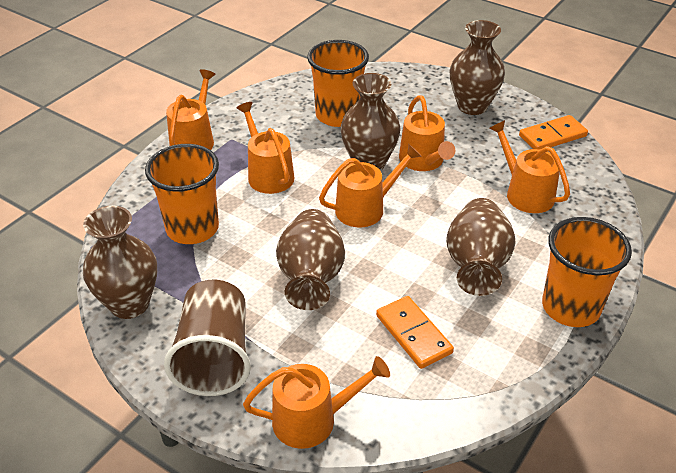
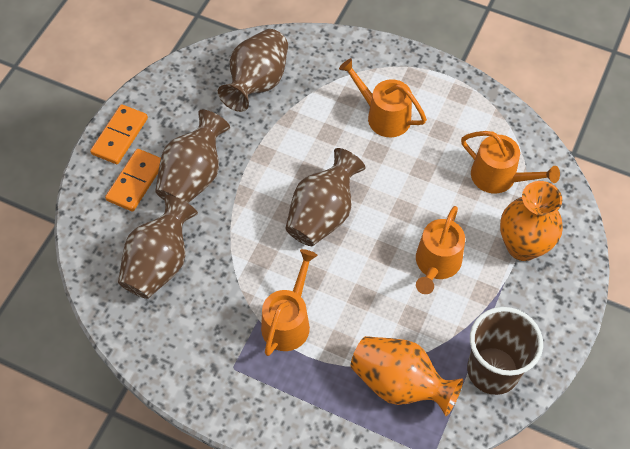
brown vase: 5 -> 4
orange cup: 3 -> 0
orange vase: 0 -> 2
orange watering can: 6 -> 4

